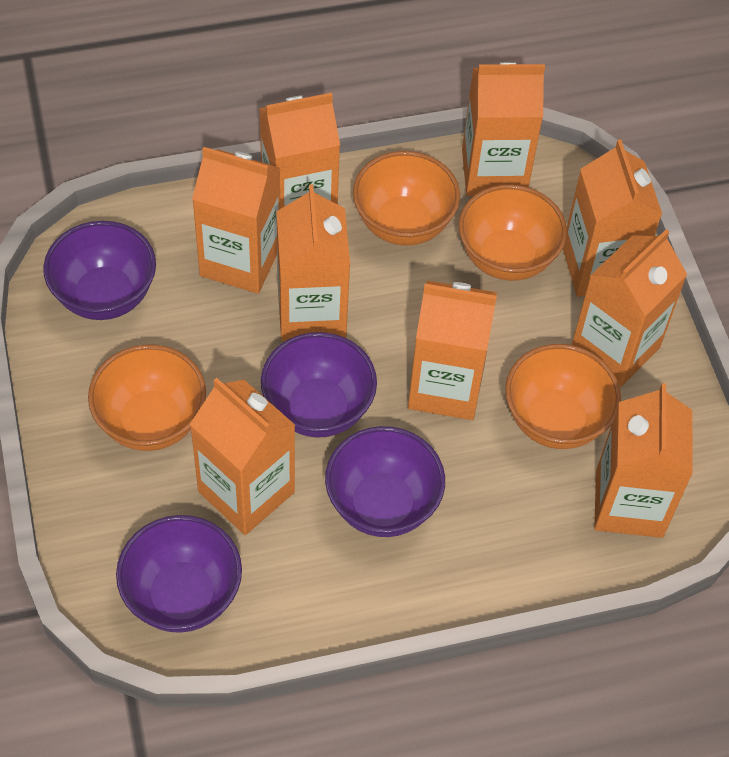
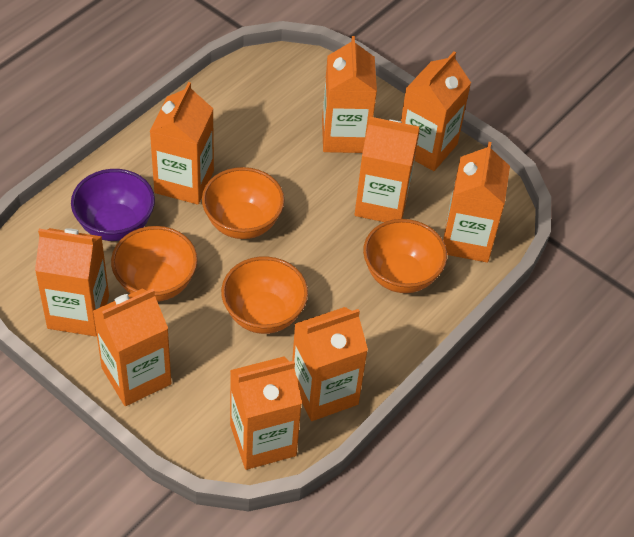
purple bowl: 4 -> 1

